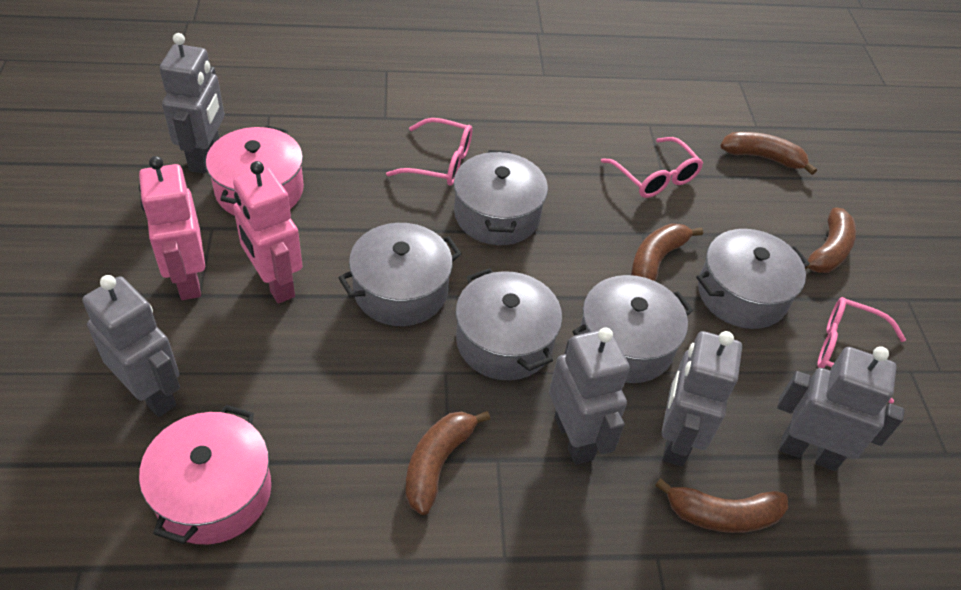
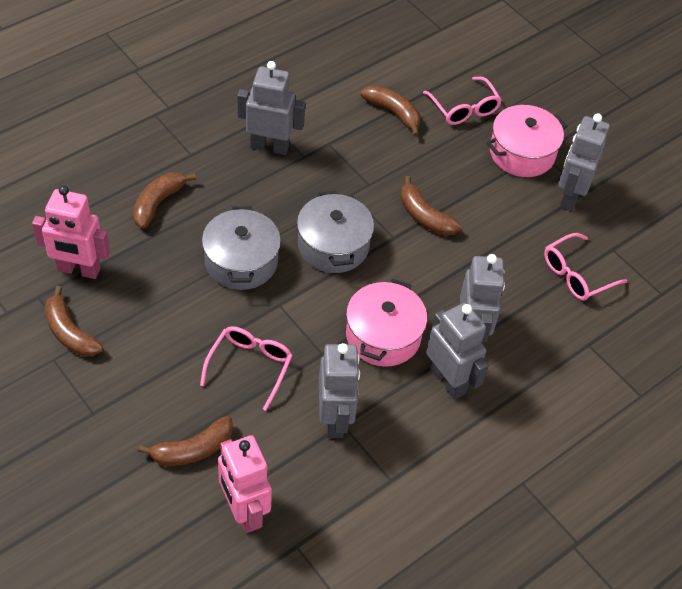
grey pot: 5 -> 2

